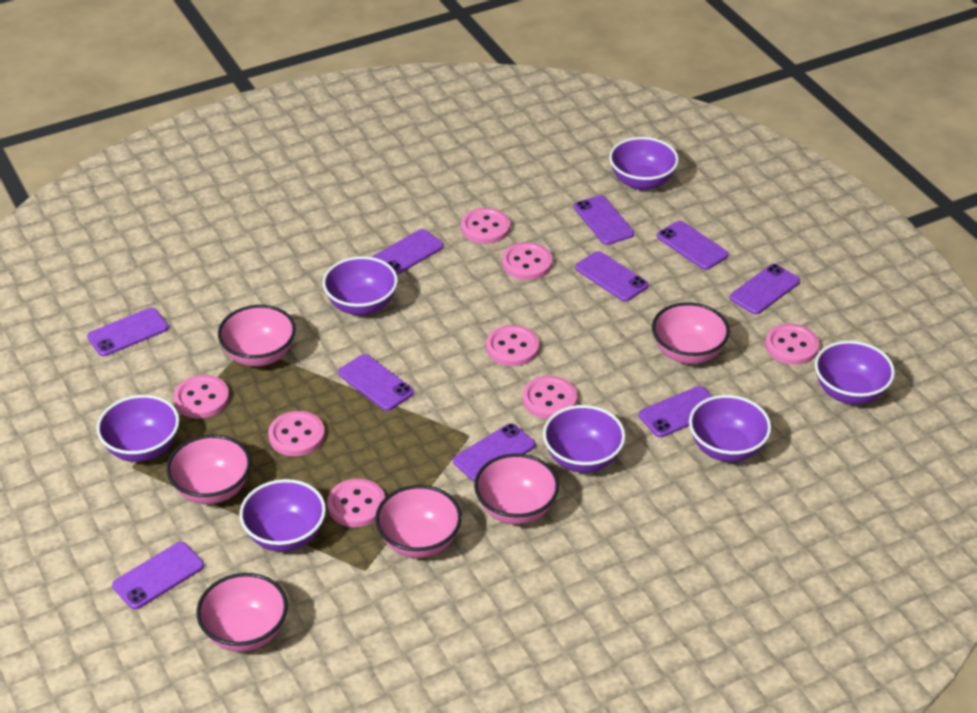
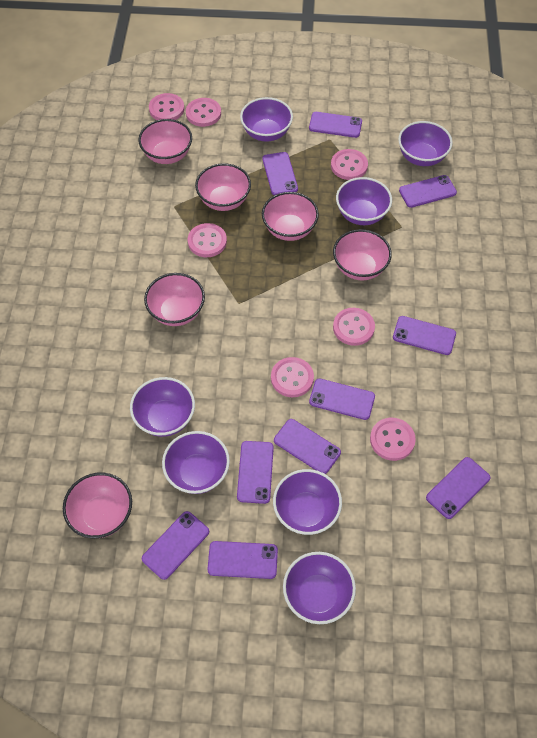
pink button: 8 -> 7

